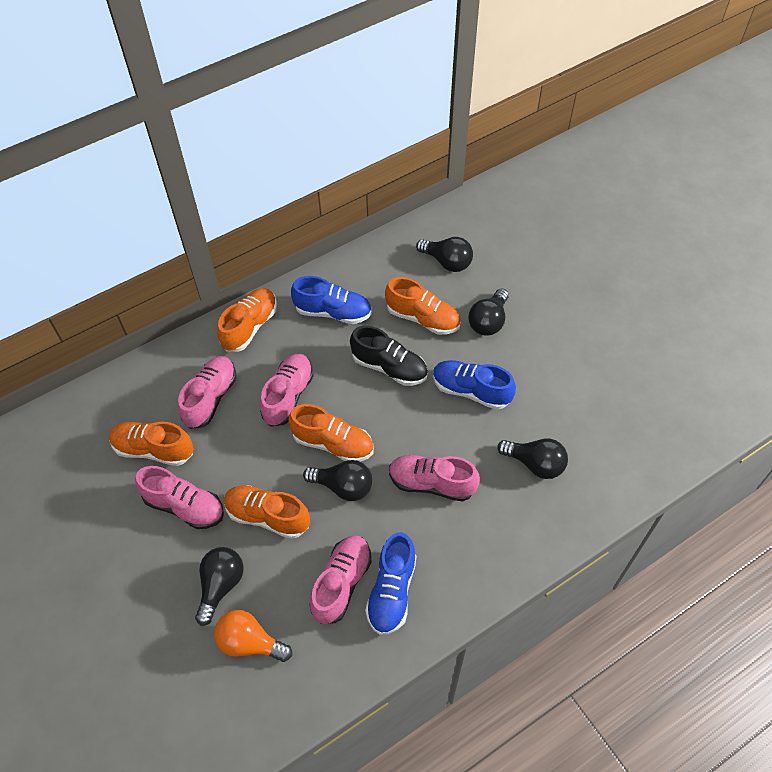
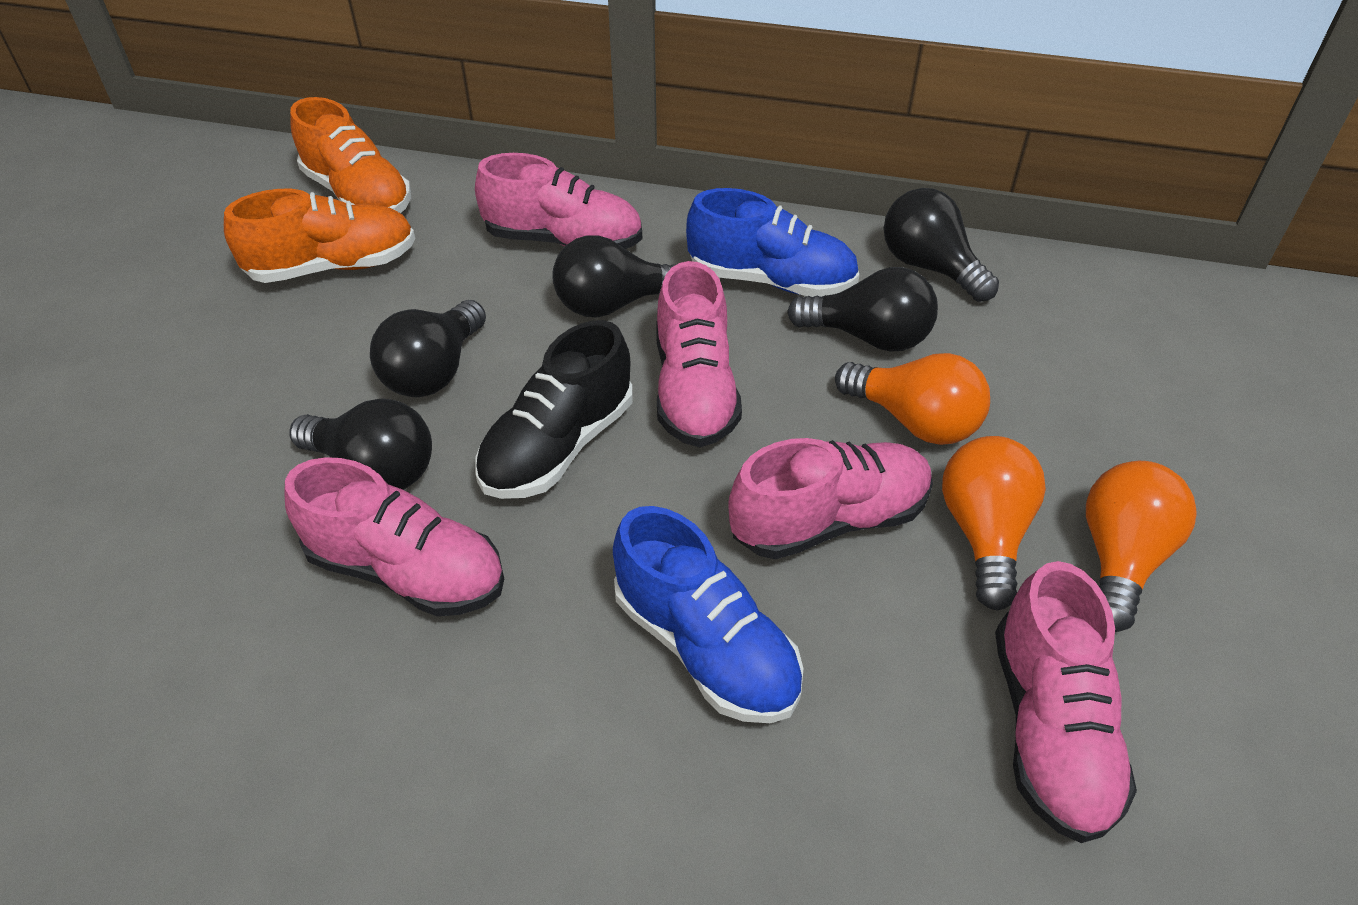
blue shoe: 3 -> 2
orange light bulb: 1 -> 3
orange shoe: 5 -> 2

